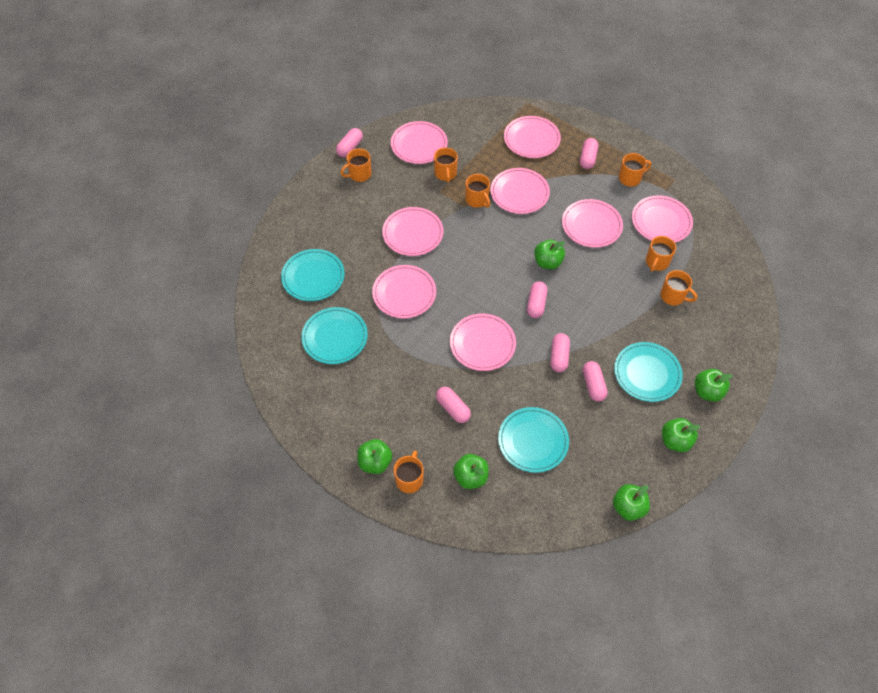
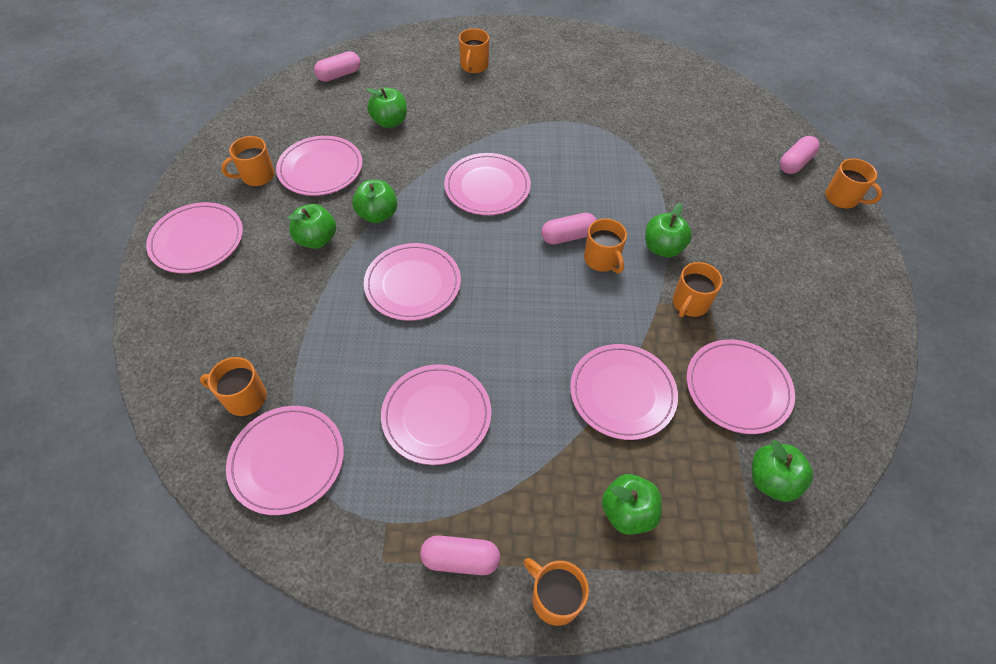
pink capsule: 6 -> 4
turquoise plate: 4 -> 0

